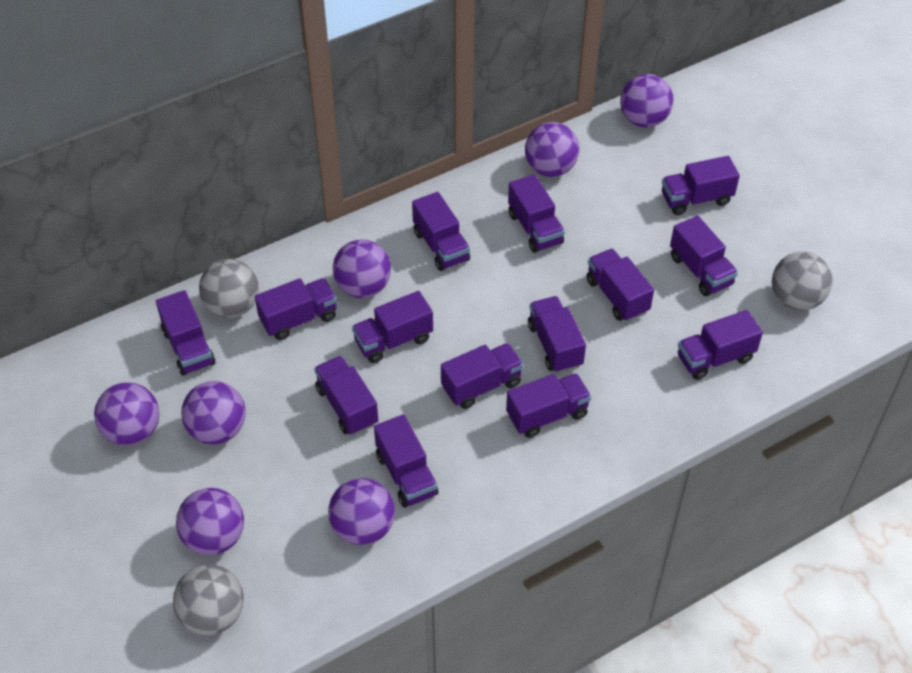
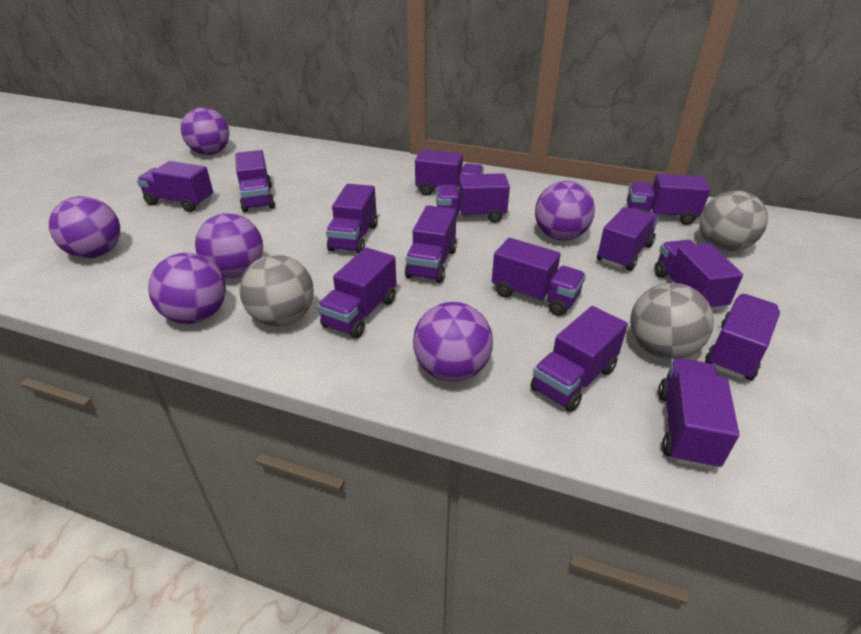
purple ball: 7 -> 6

